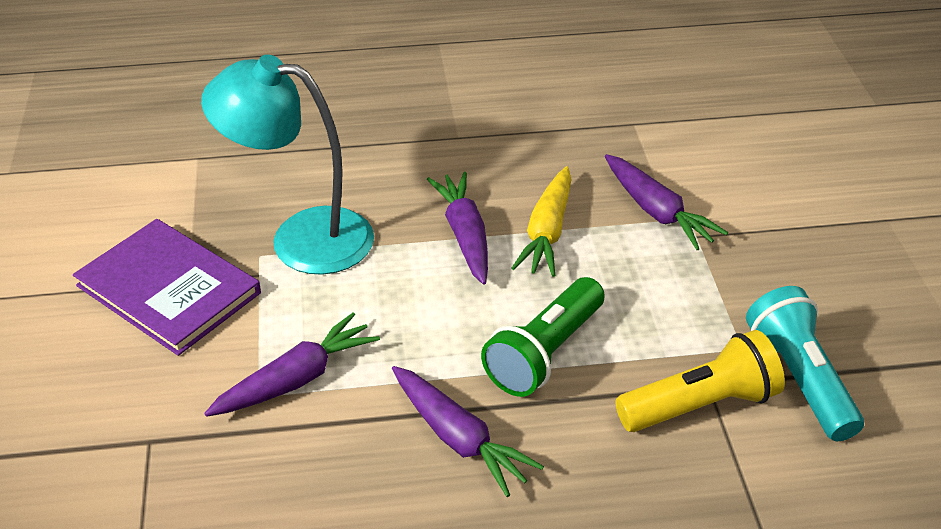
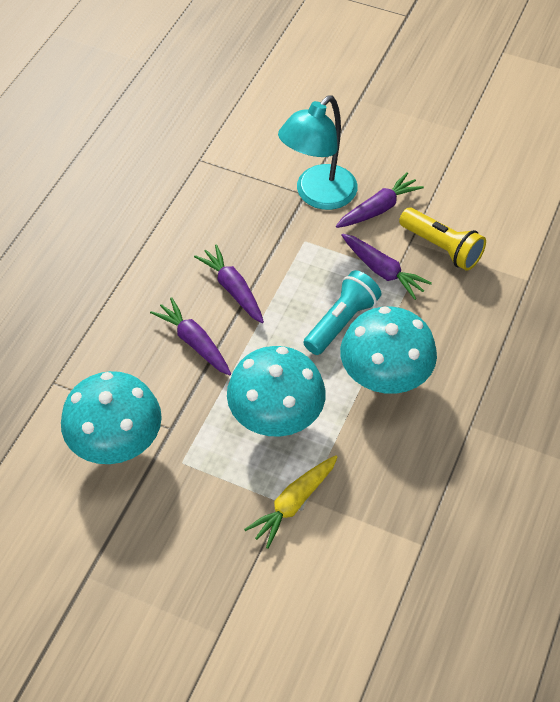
green flashlight: 1 -> 0
purple book: 1 -> 0
turquoise mushroom: 0 -> 3

